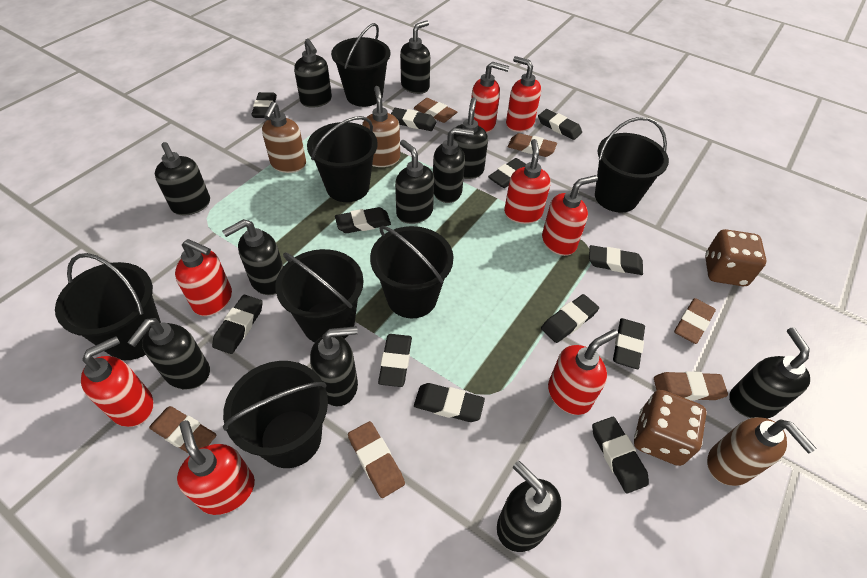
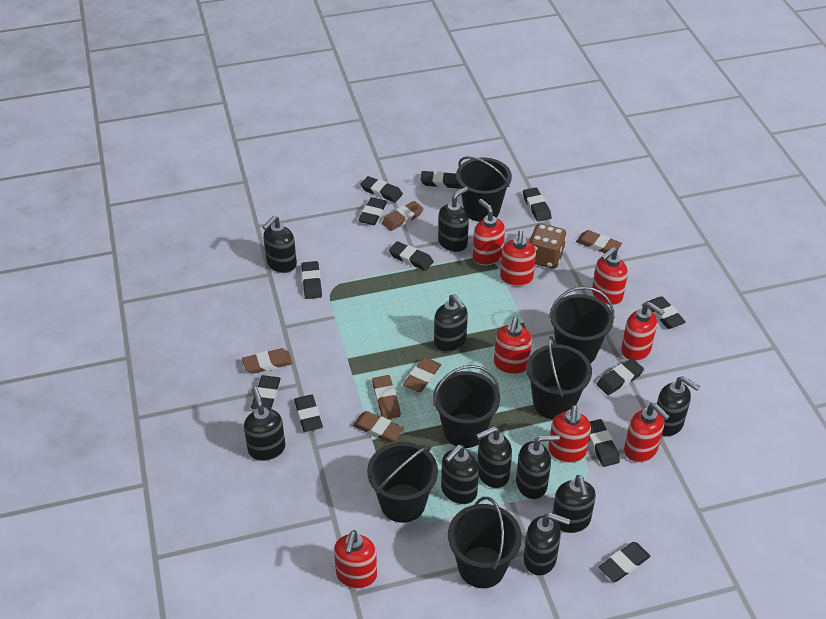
black bucket: 7 -> 6
black soap dispenser: 11 -> 10
brown dice: 2 -> 1
brown soap dispenser: 3 -> 0

